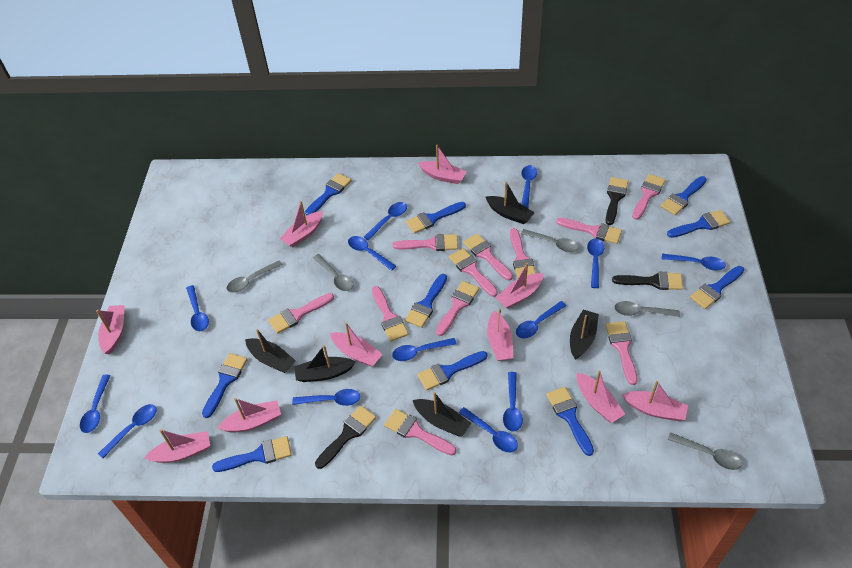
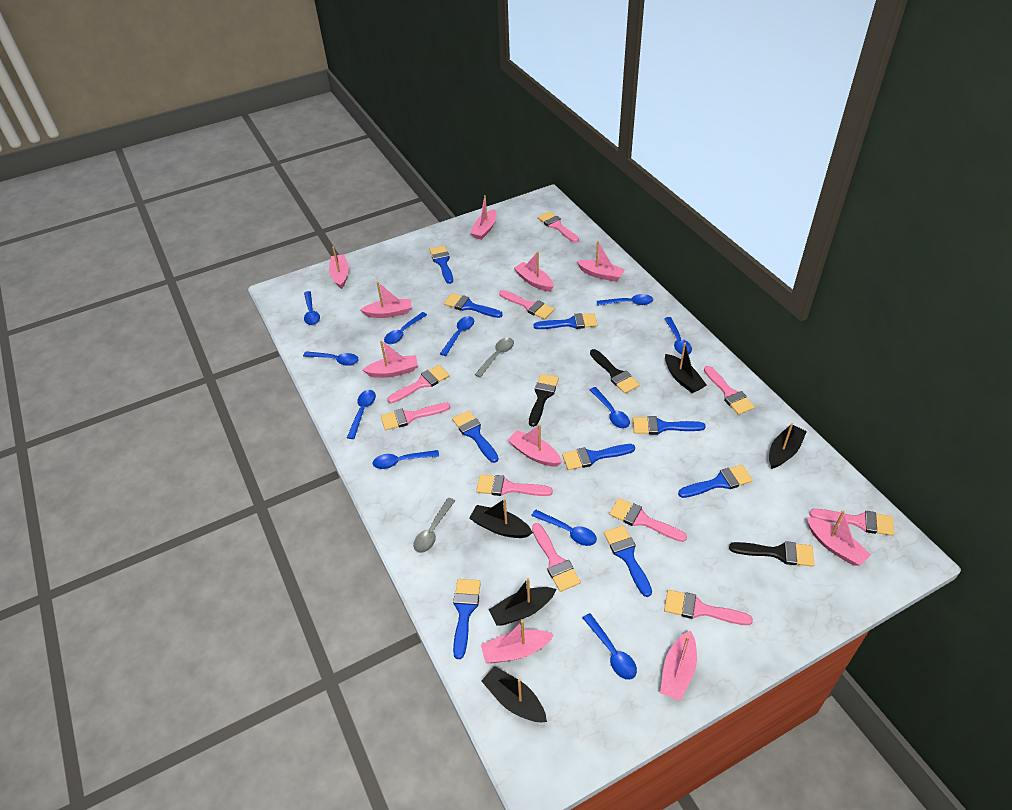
blue brush: 10 -> 9
blue spoon: 13 -> 11
grey spoon: 5 -> 2
pink brush: 11 -> 10

